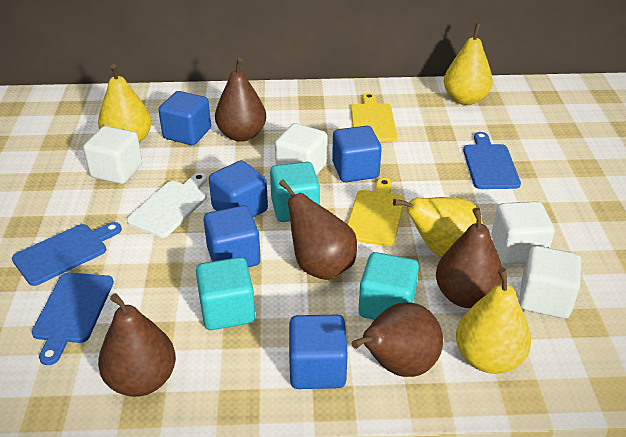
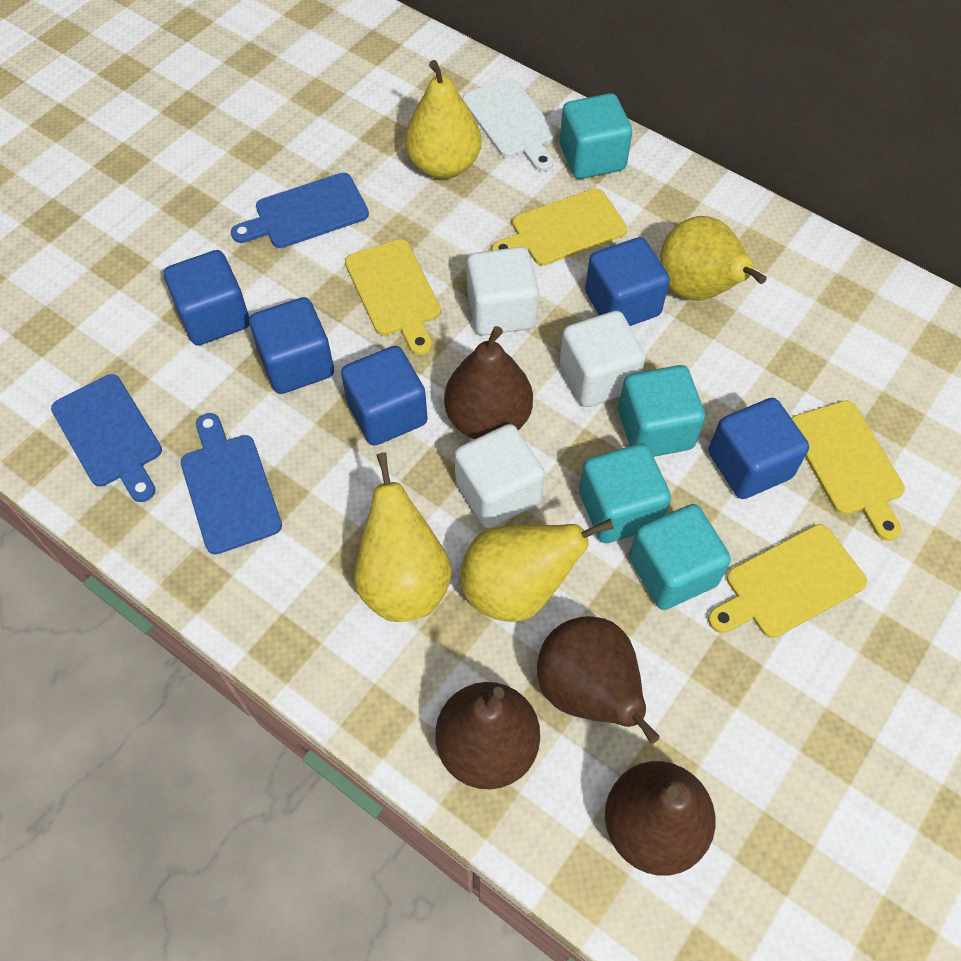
brown pear: 5 -> 4
turquoise cube: 3 -> 4
white cube: 4 -> 3
yellow cutting board: 2 -> 4

